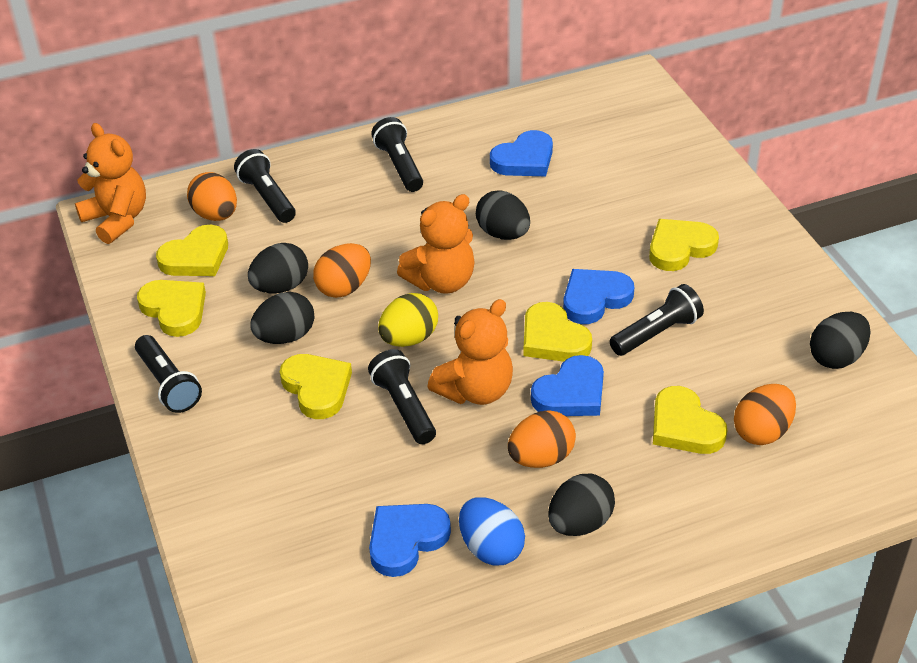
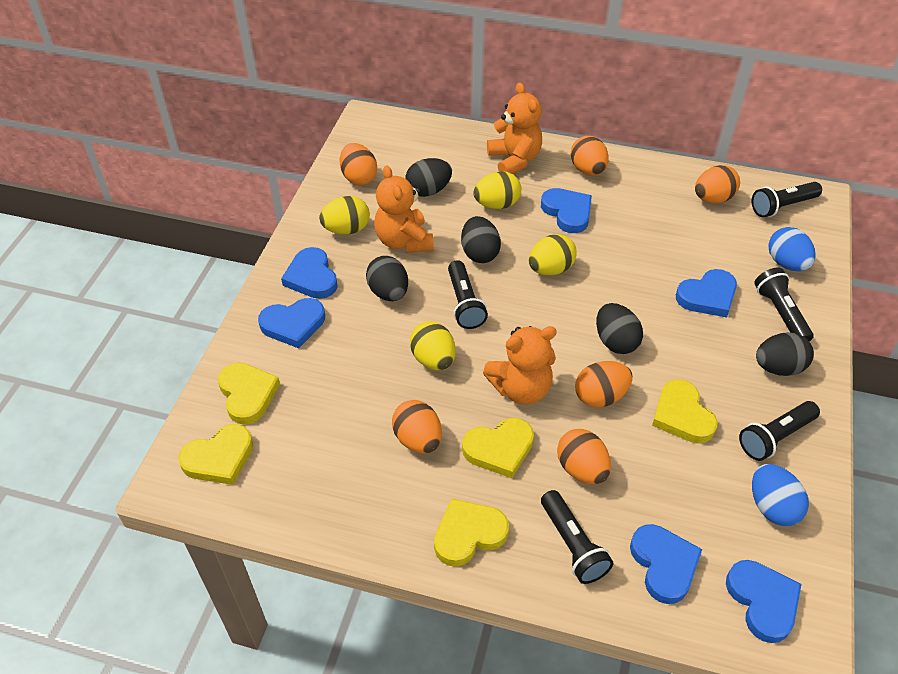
blue egg: 1 -> 2
blue heart: 4 -> 6
orange egg: 4 -> 6
yellow egg: 1 -> 4
yellow heart: 6 -> 5

